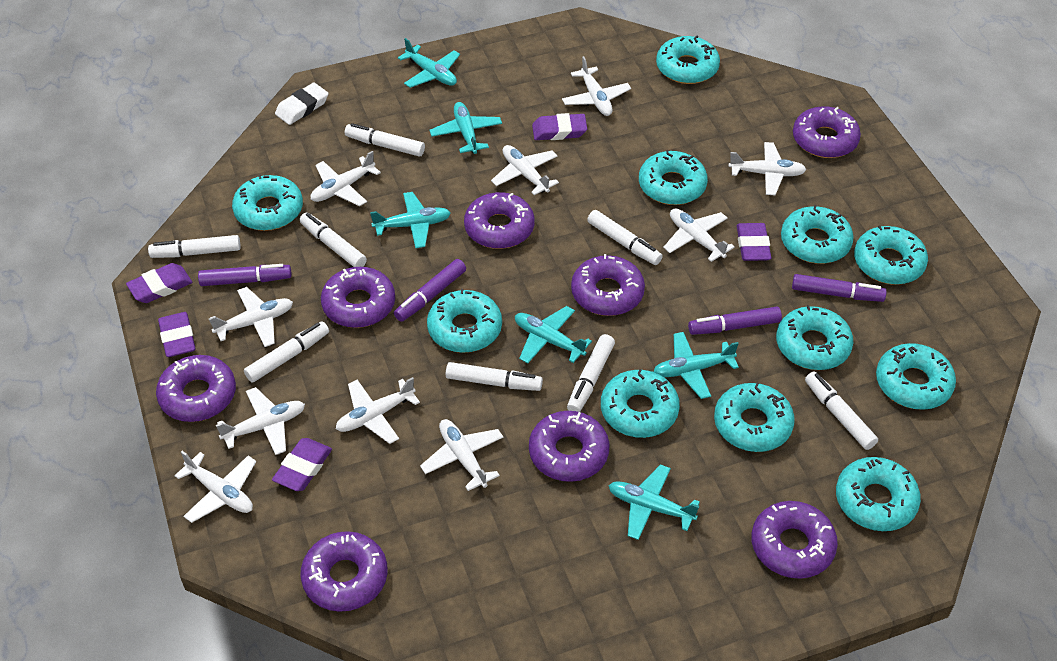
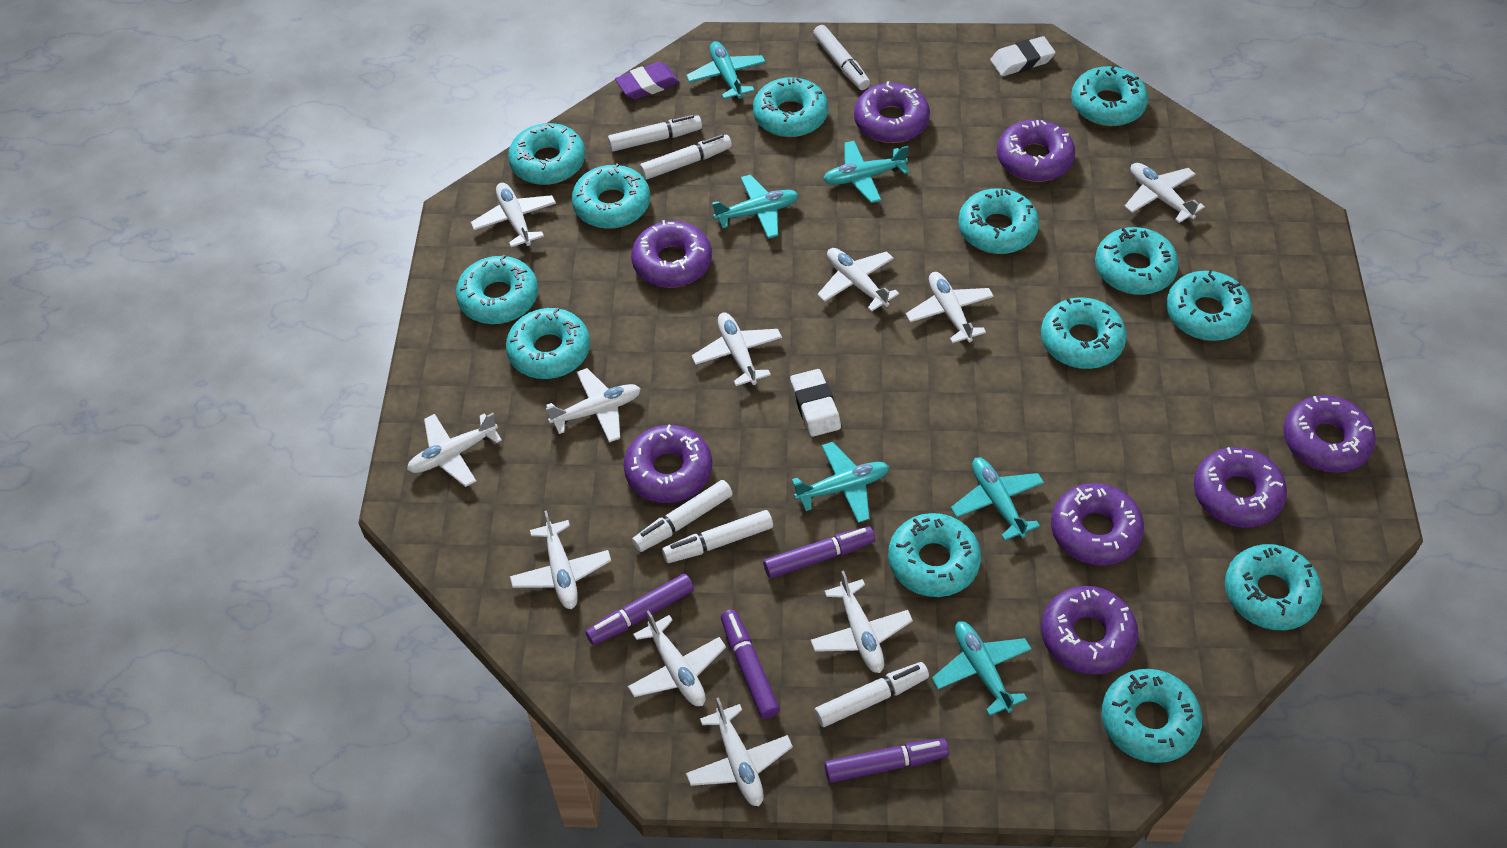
purple eraser: 5 -> 1
turquoise donut: 11 -> 13
white eraser: 1 -> 2
white marker: 8 -> 6
white plane: 10 -> 11

